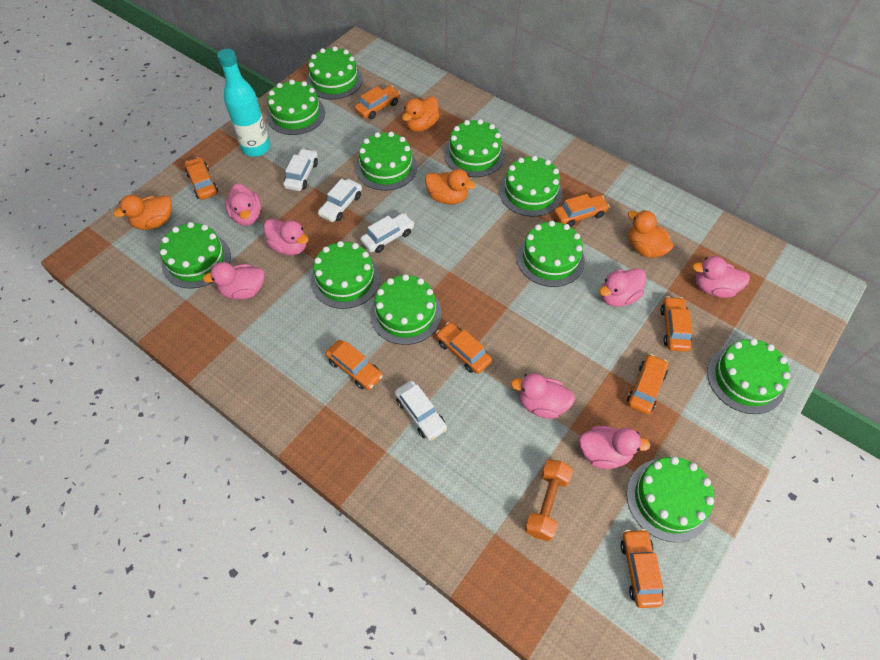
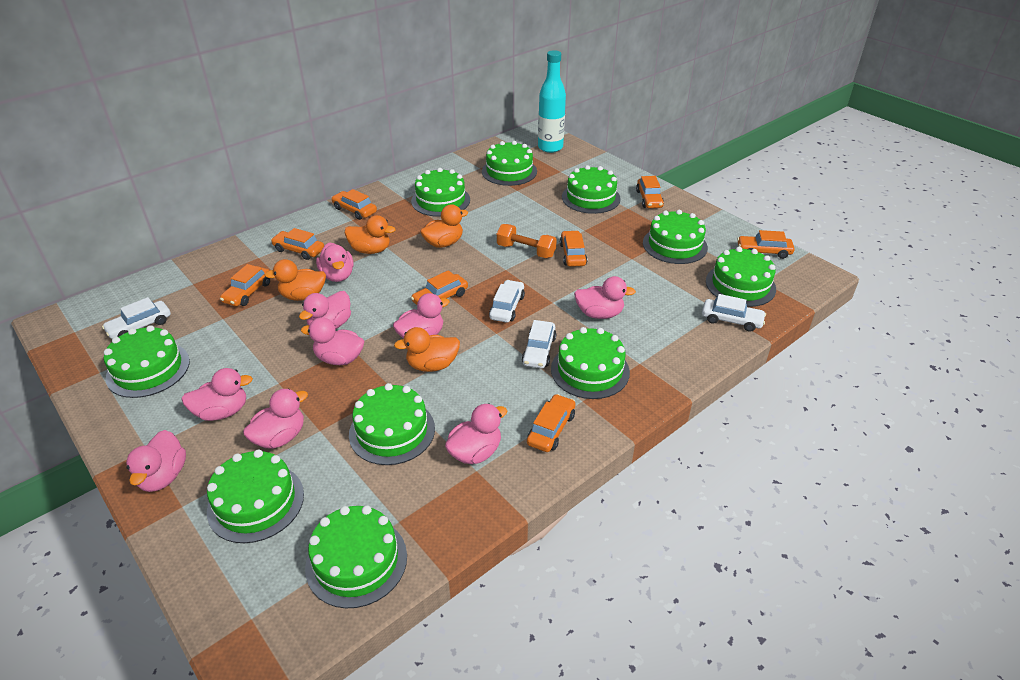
green cake: 11 -> 10
pink duck: 7 -> 9

